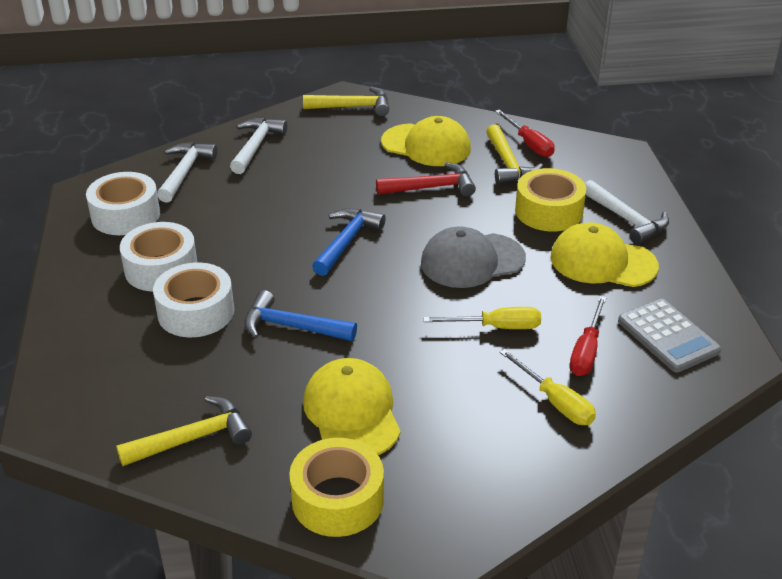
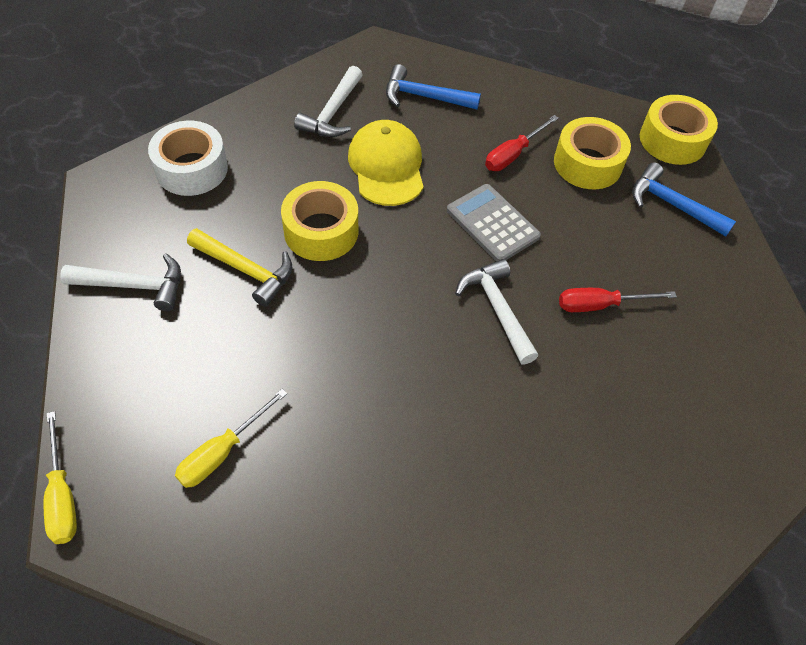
grey cap: 1 -> 0
red hammer: 1 -> 0
white tape: 3 -> 1
yellow cap: 3 -> 1
yellow hammer: 3 -> 1
yellow tape: 2 -> 3

